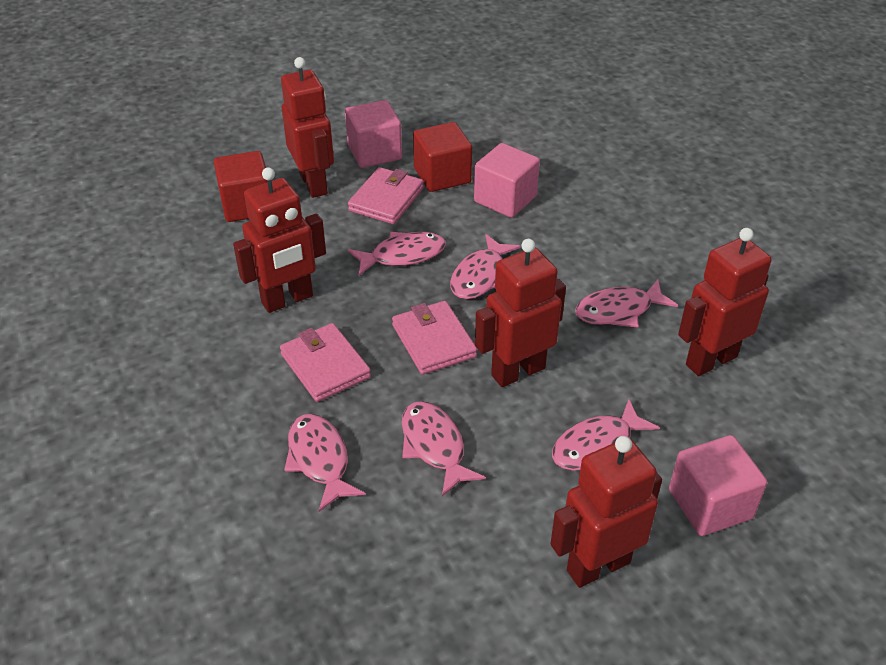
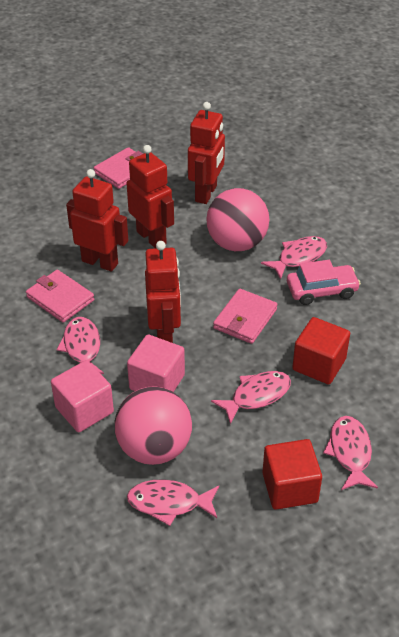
pink ball: 0 -> 2
pink car: 0 -> 1
pink cube: 3 -> 2
pink fish: 6 -> 5
red robot: 5 -> 4

